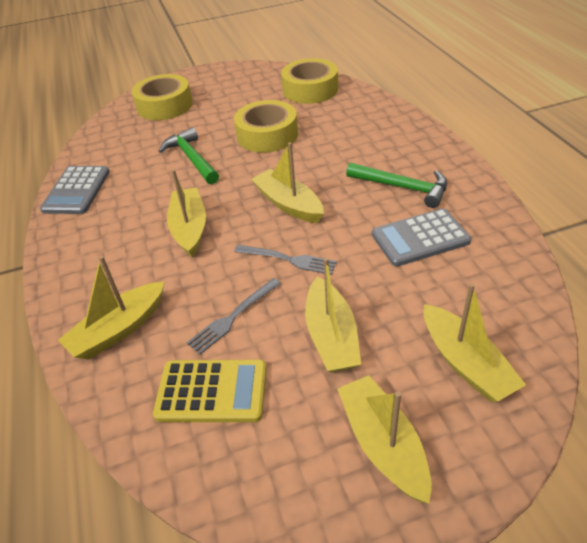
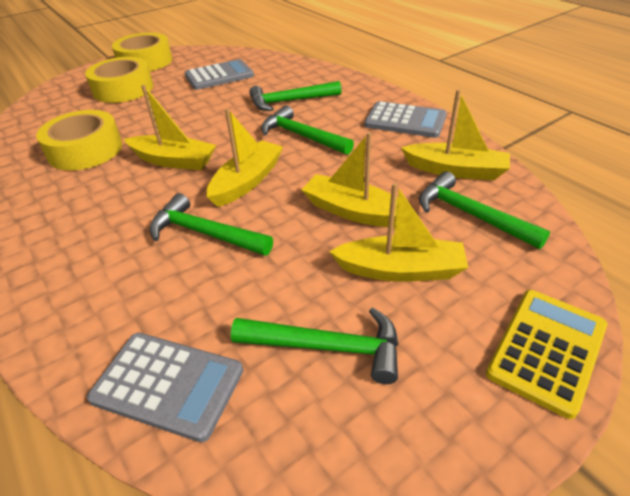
green hammer: 2 -> 5
grey calculator: 2 -> 3
grey fork: 2 -> 0
yellow boat: 6 -> 5

